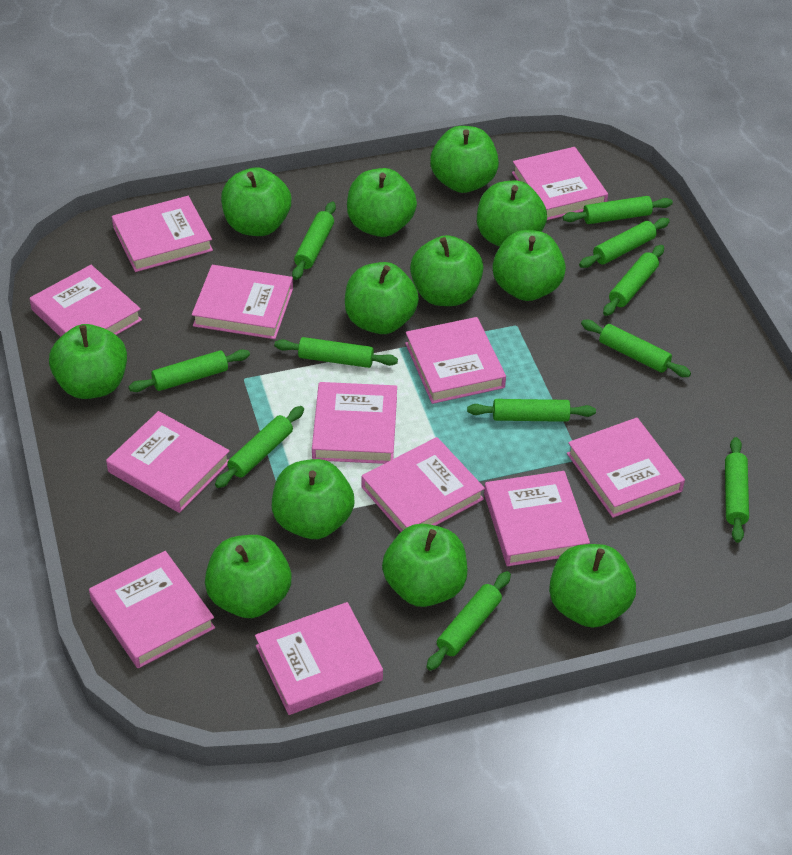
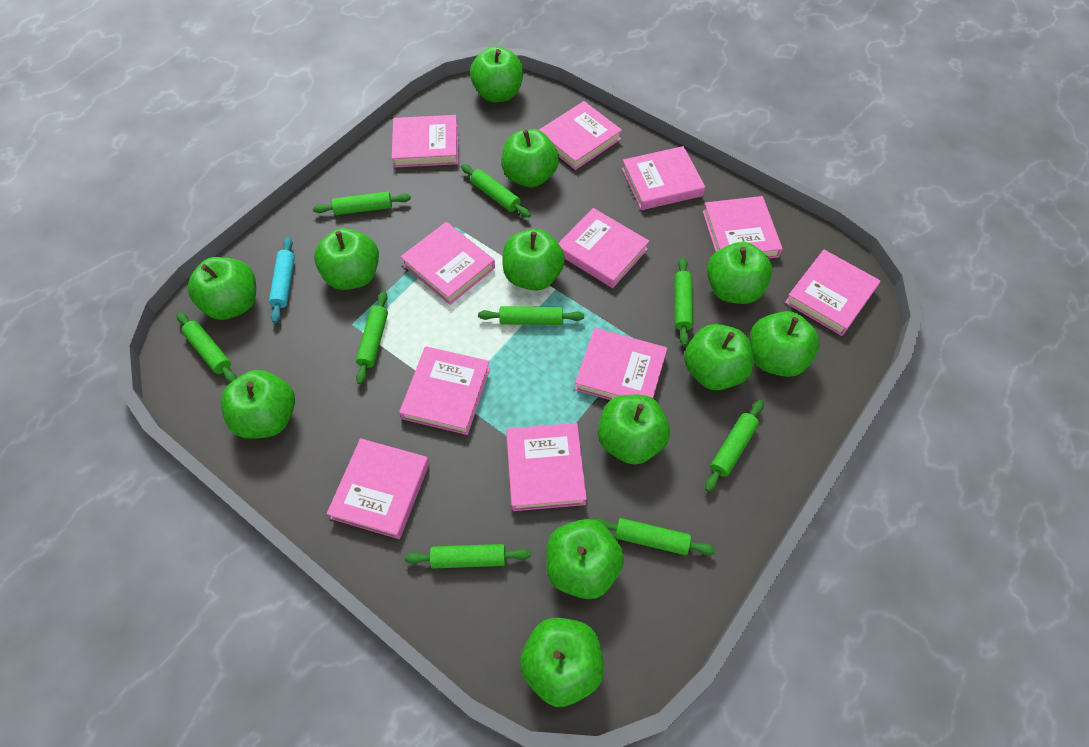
green rolling pin: 11 -> 9
pink book: 12 -> 11
turquoise rolling pin: 0 -> 1

